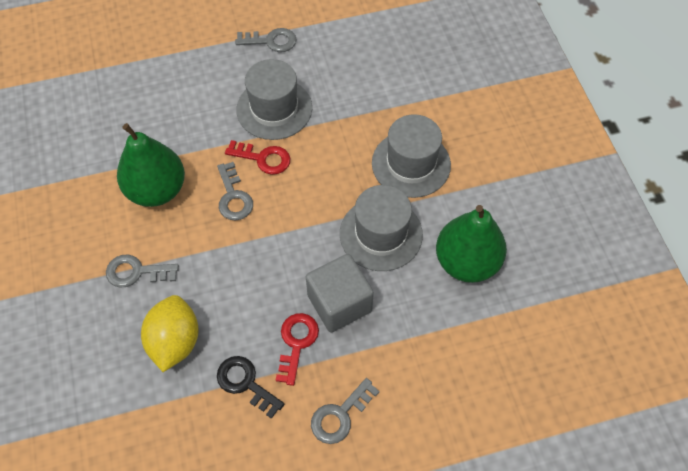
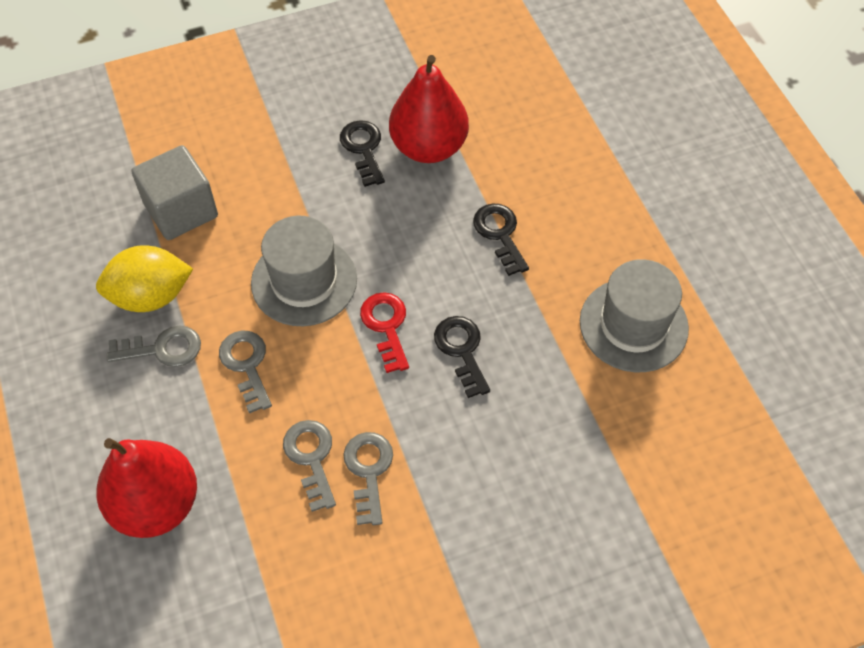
black key: 1 -> 3
green pear: 2 -> 0
grey hat: 3 -> 2
red key: 2 -> 1
red pear: 0 -> 2

